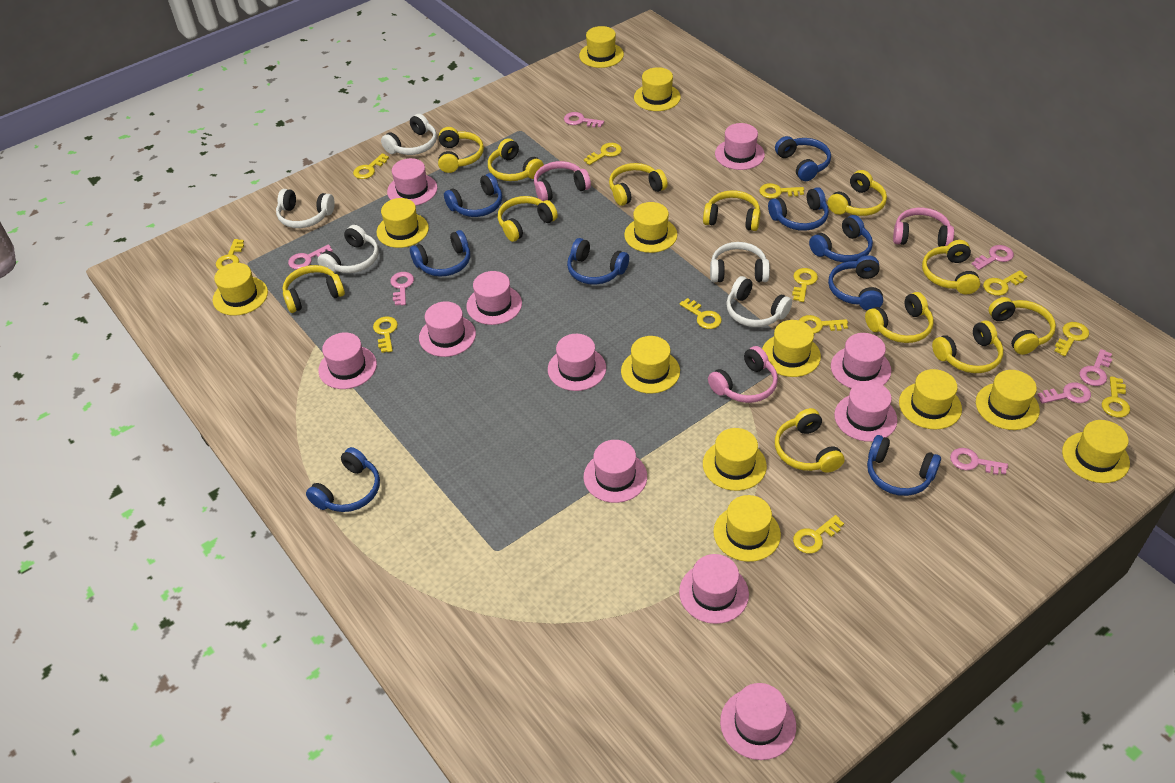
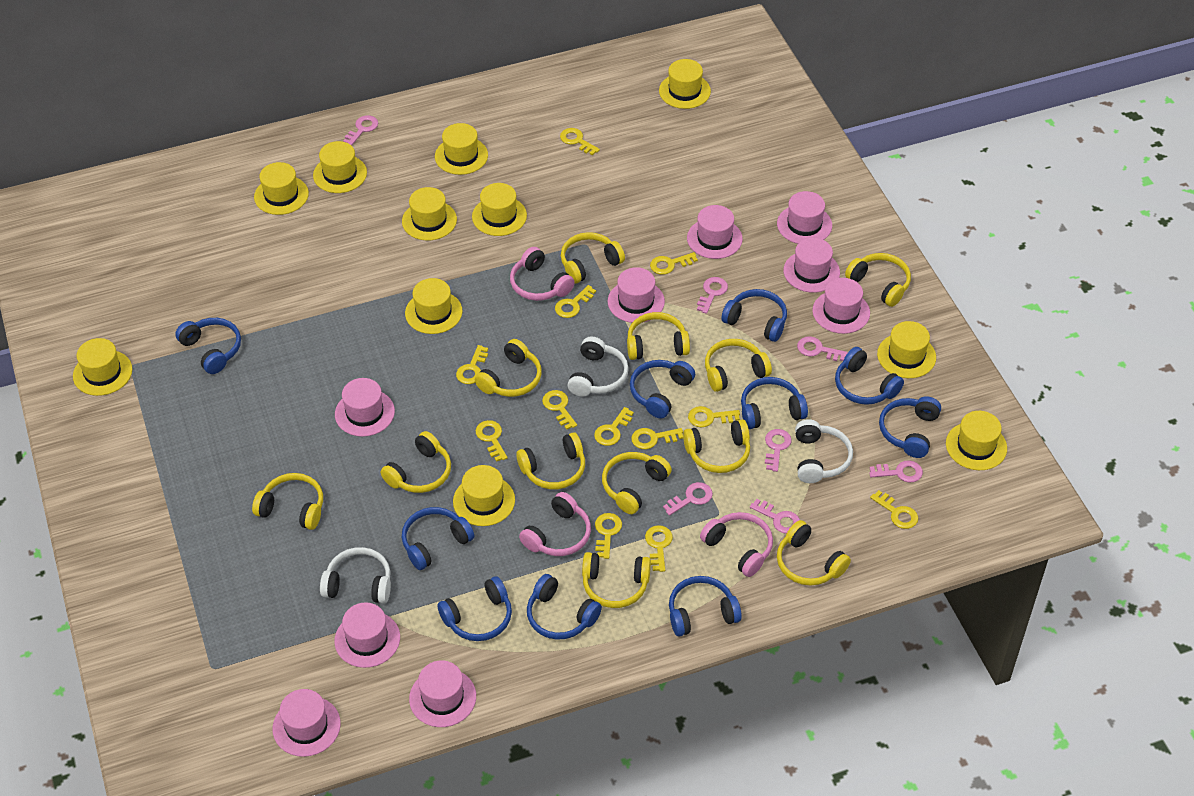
blue headphones: 9 -> 10
pink hat: 11 -> 9
white headphones: 5 -> 3
yellow hat: 12 -> 11

